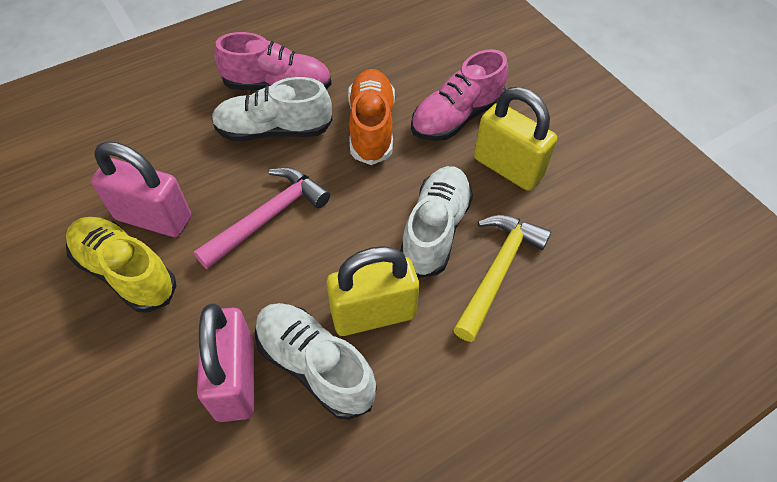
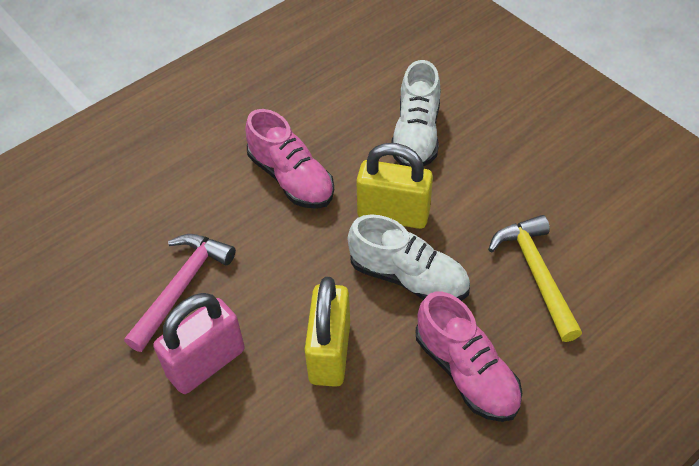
orange shoe: 1 -> 0
pink padlock: 2 -> 1
white shoe: 3 -> 2
yellow shoe: 1 -> 0

